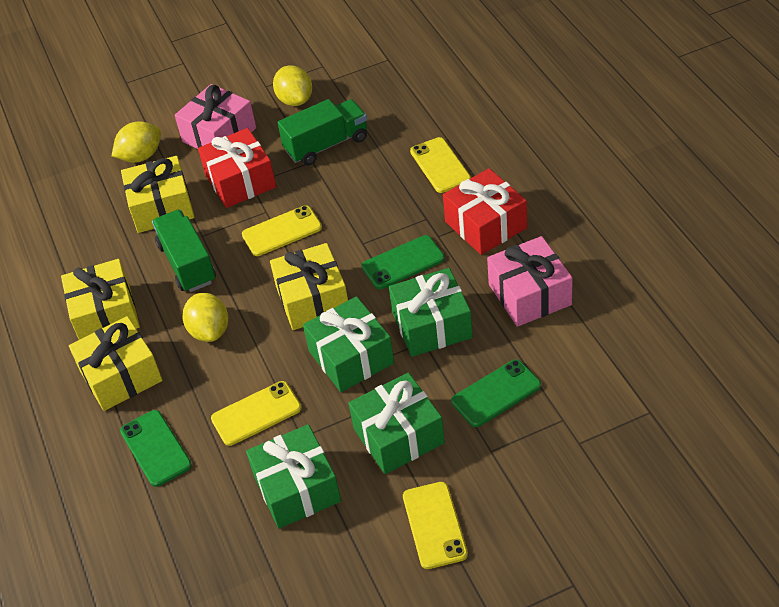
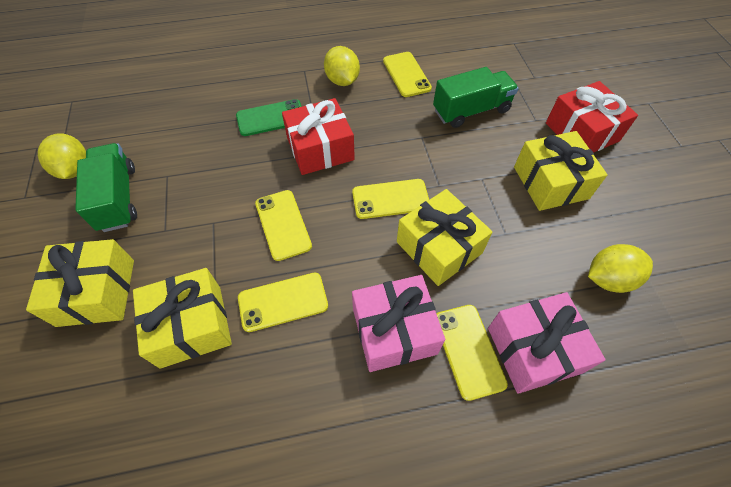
green gift: 4 -> 0
green phone: 3 -> 1
yellow phone: 4 -> 5

